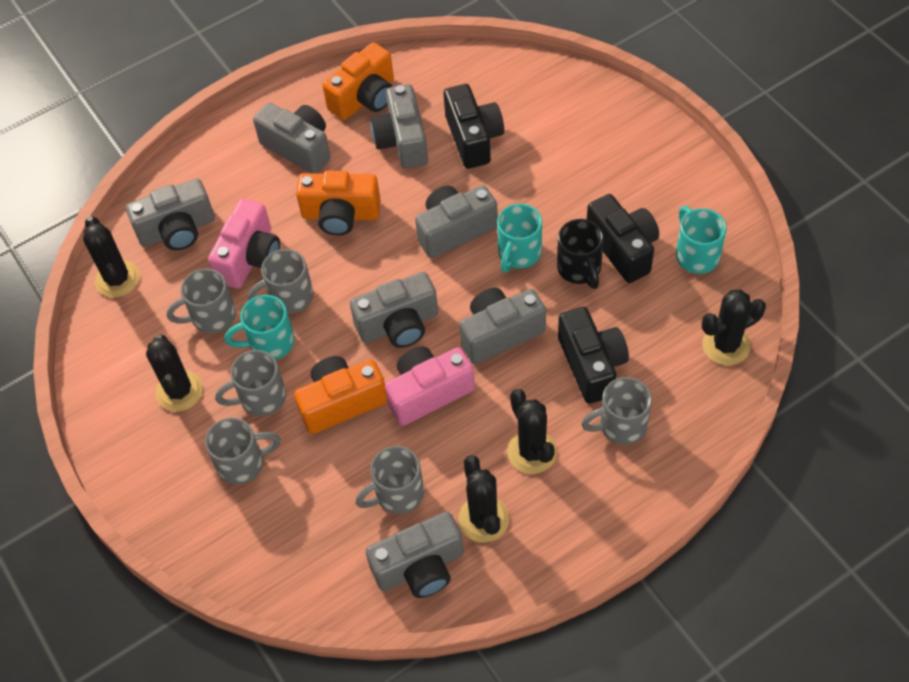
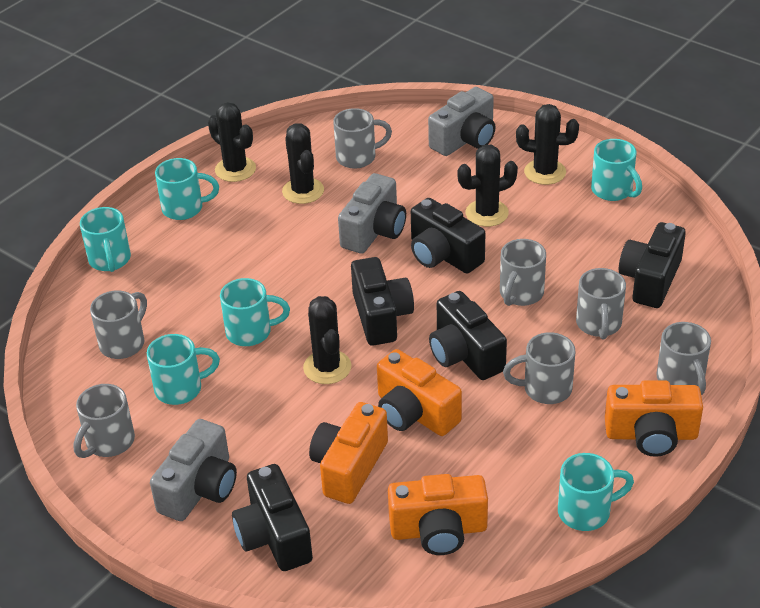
black camera: 3 -> 5
black mug: 1 -> 0
grey camera: 7 -> 3
grey mug: 6 -> 7
orange camera: 3 -> 4
pink camera: 2 -> 0
turquoise mug: 3 -> 6

